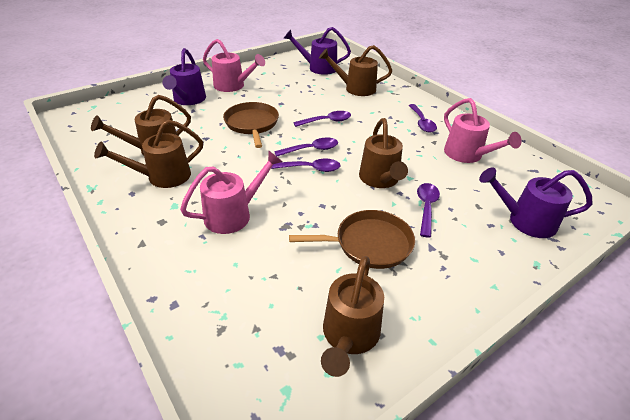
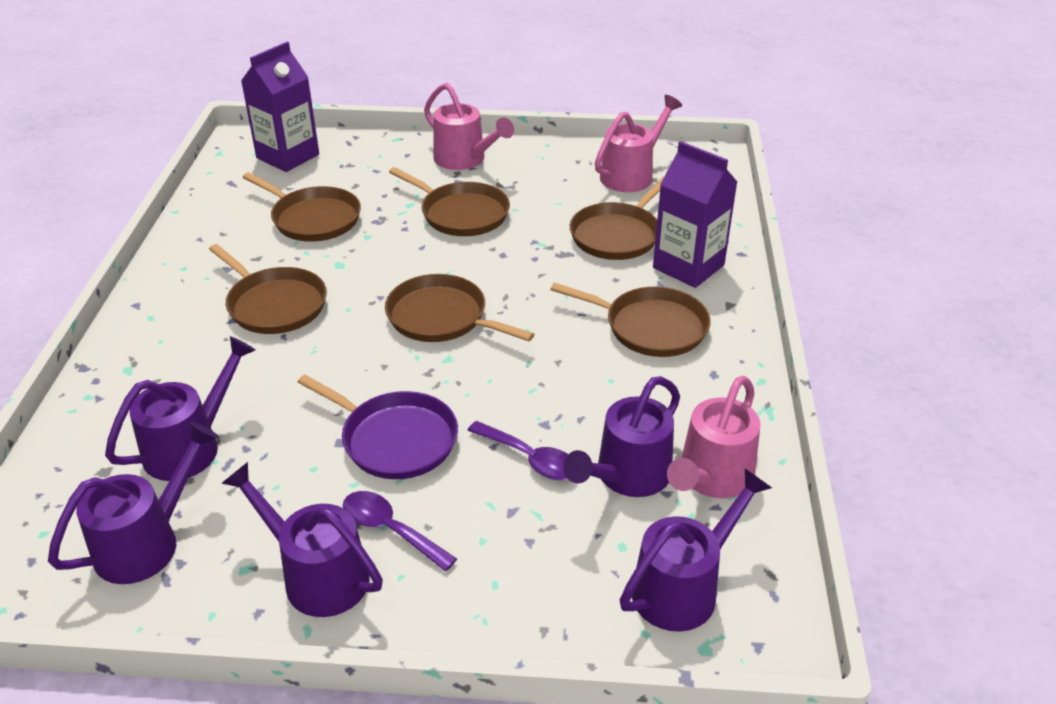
brown pan: 2 -> 6
brown watering can: 5 -> 0
purple carton: 0 -> 2
purple pan: 0 -> 1
purple spoon: 5 -> 2
purple watering can: 3 -> 5

